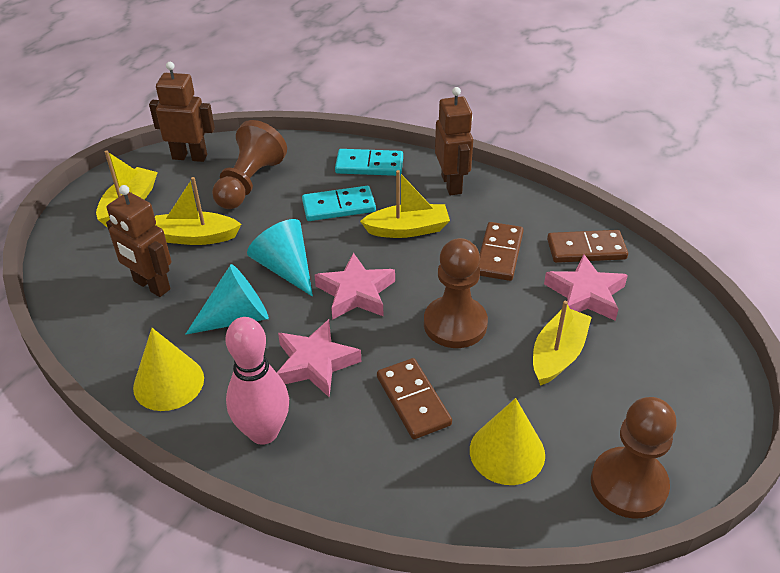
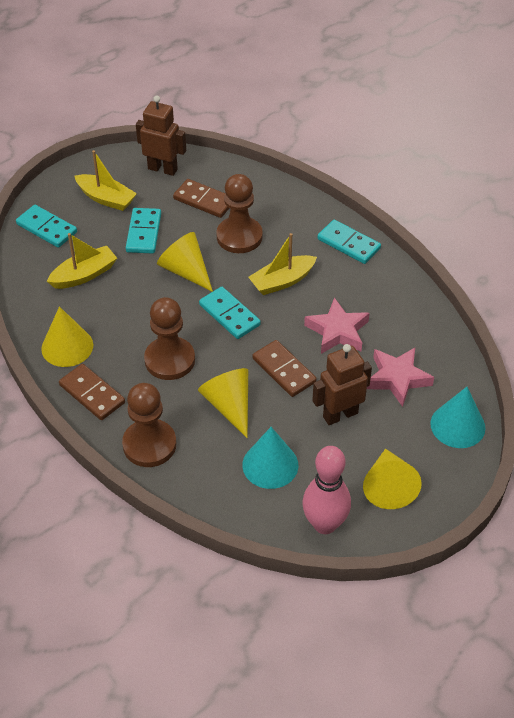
brown robot: 3 -> 2
pink star: 3 -> 2
turquoise domino: 2 -> 4
yellow boat: 4 -> 3
yellow cone: 2 -> 4

